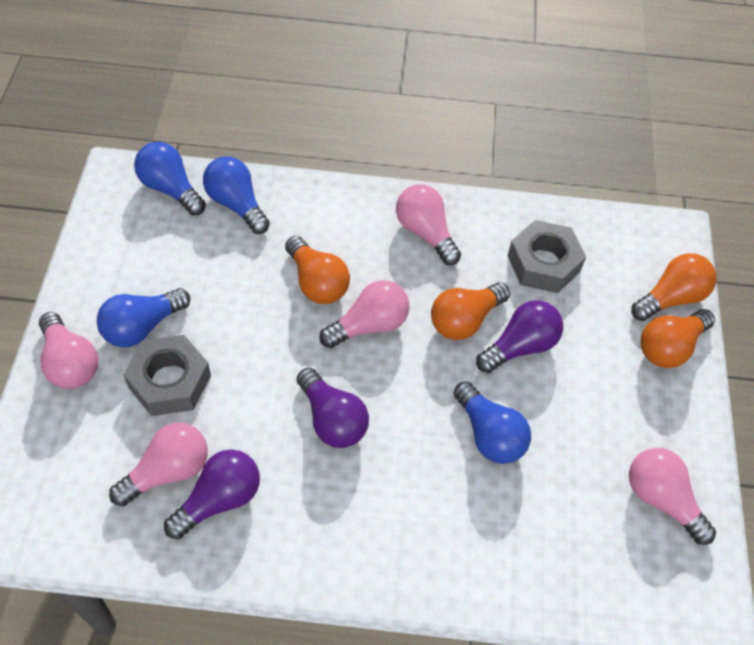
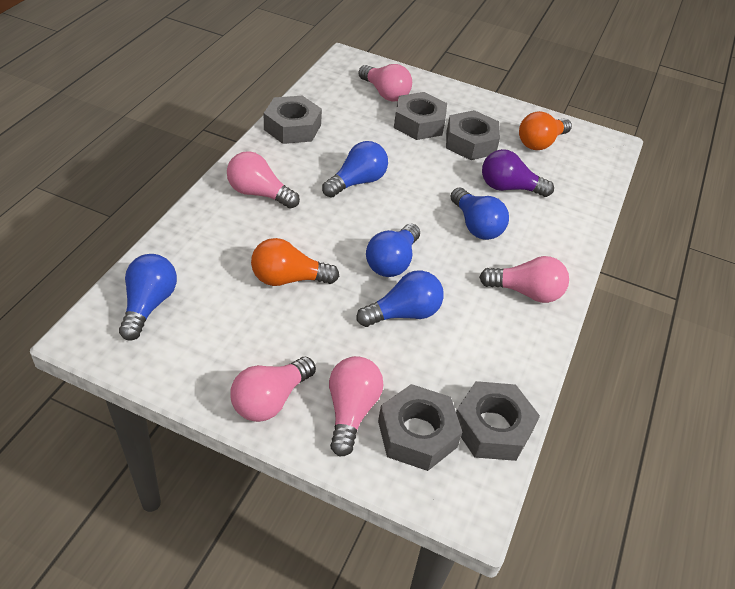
blue light bulb: 4 -> 5
grey nut: 2 -> 5
orange light bulb: 4 -> 2
purple light bulb: 3 -> 1

